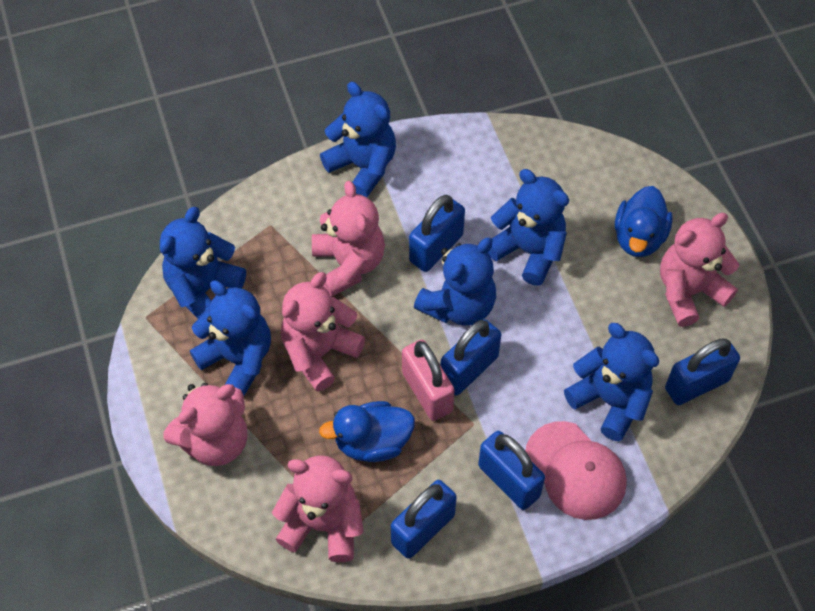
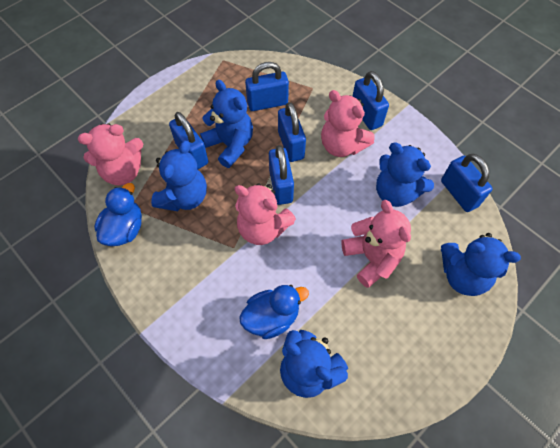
blue padlock: 5 -> 6
blue teddy bear: 6 -> 5
pink cap: 1 -> 0
pink padlock: 1 -> 0
pink teddy bear: 5 -> 4

